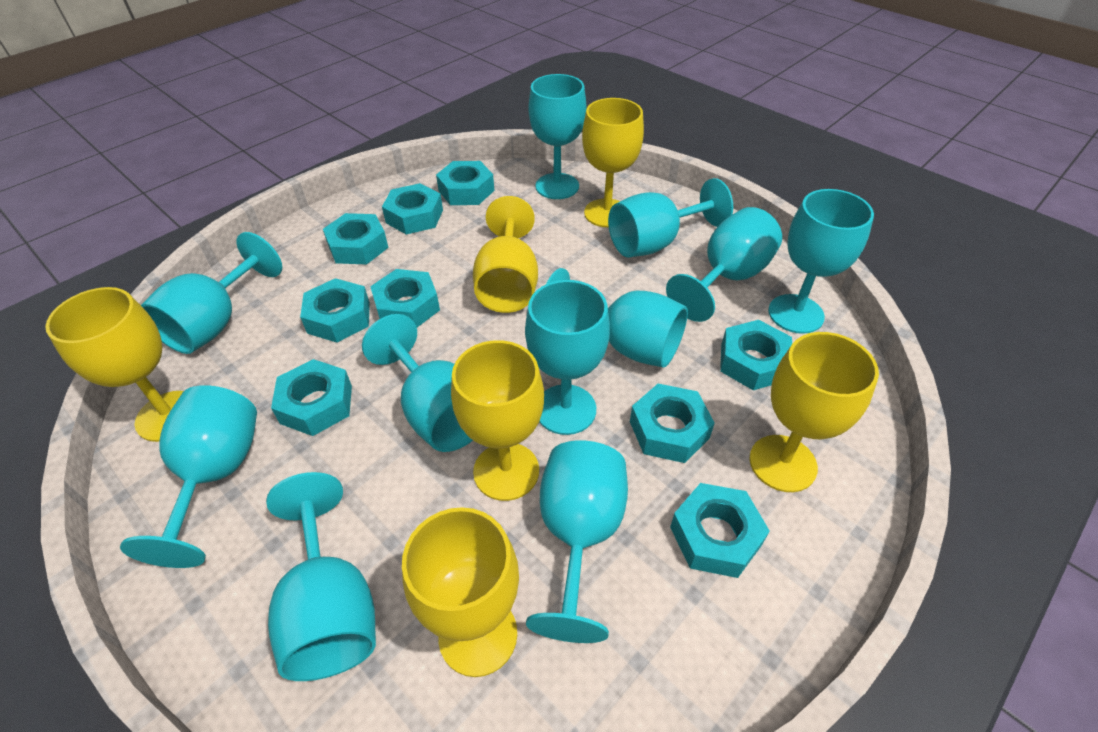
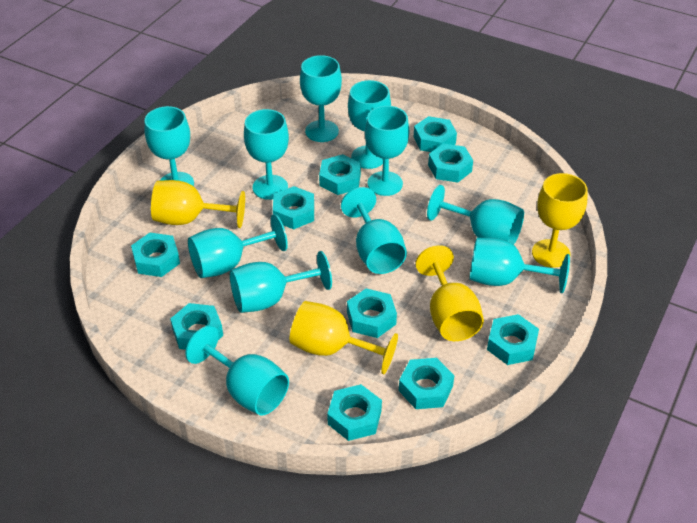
turquoise nut: 9 -> 10
yellow goblet: 6 -> 4

